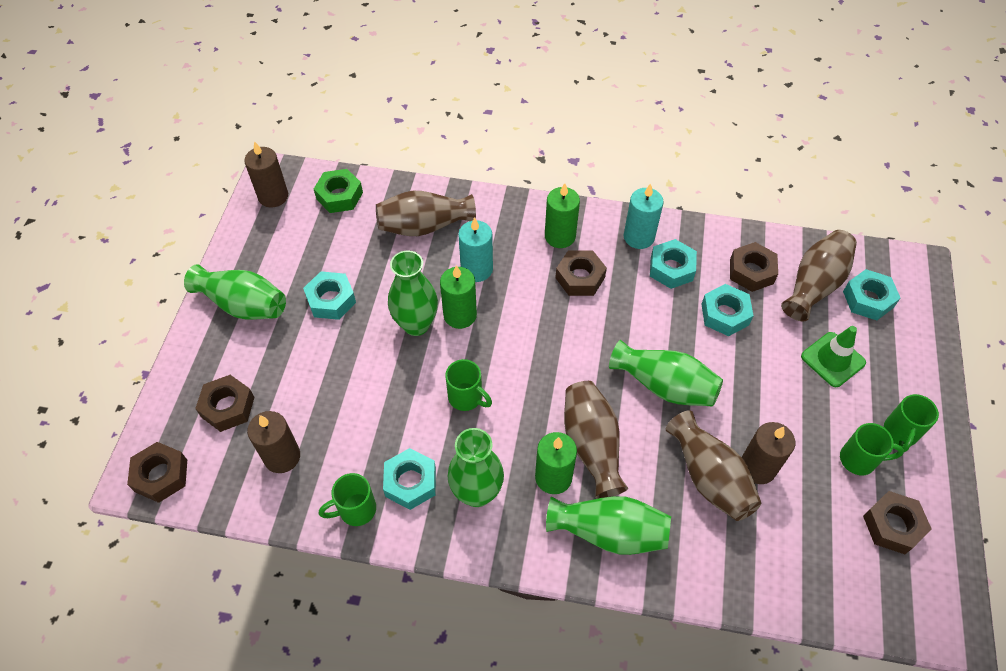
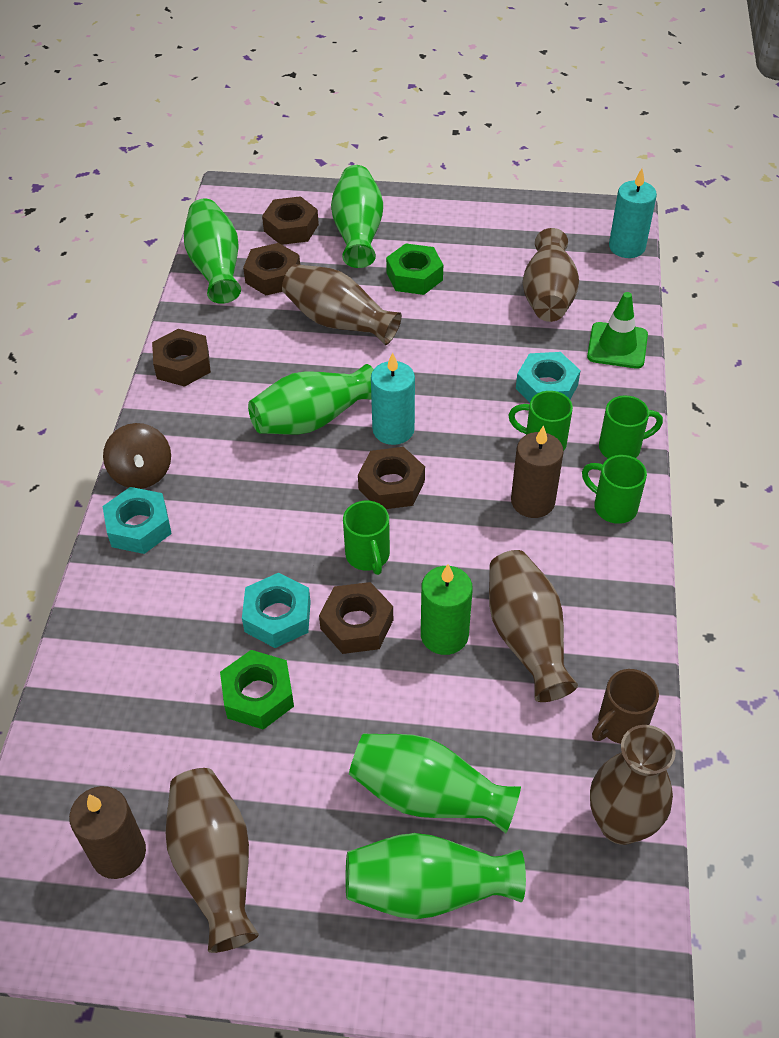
brown candle: 3 -> 2
brown mug: 0 -> 1
brown spinning top: 0 -> 1
brown vase: 4 -> 5
green candle: 3 -> 1
green nut: 1 -> 2
turquoise nut: 5 -> 3

